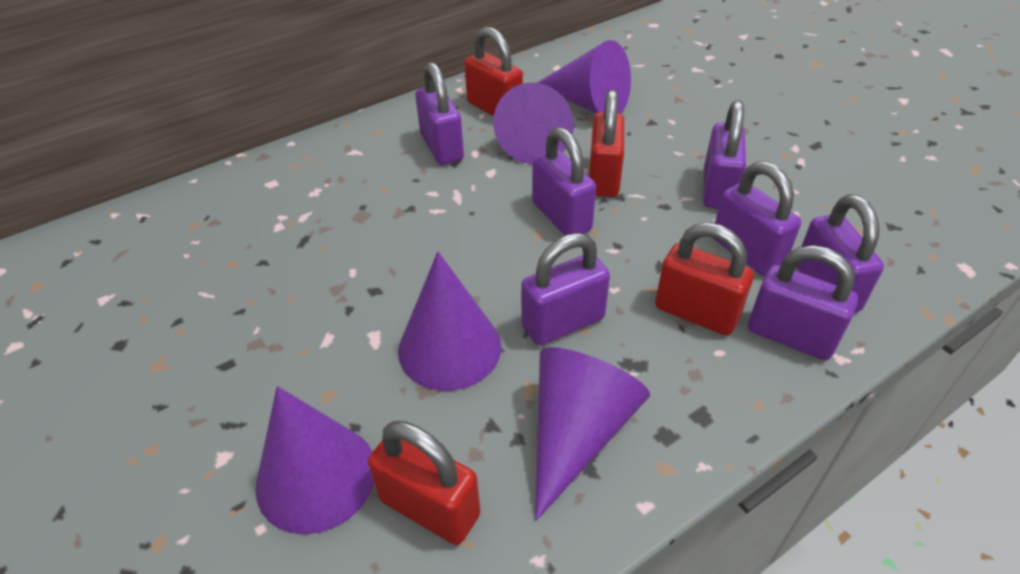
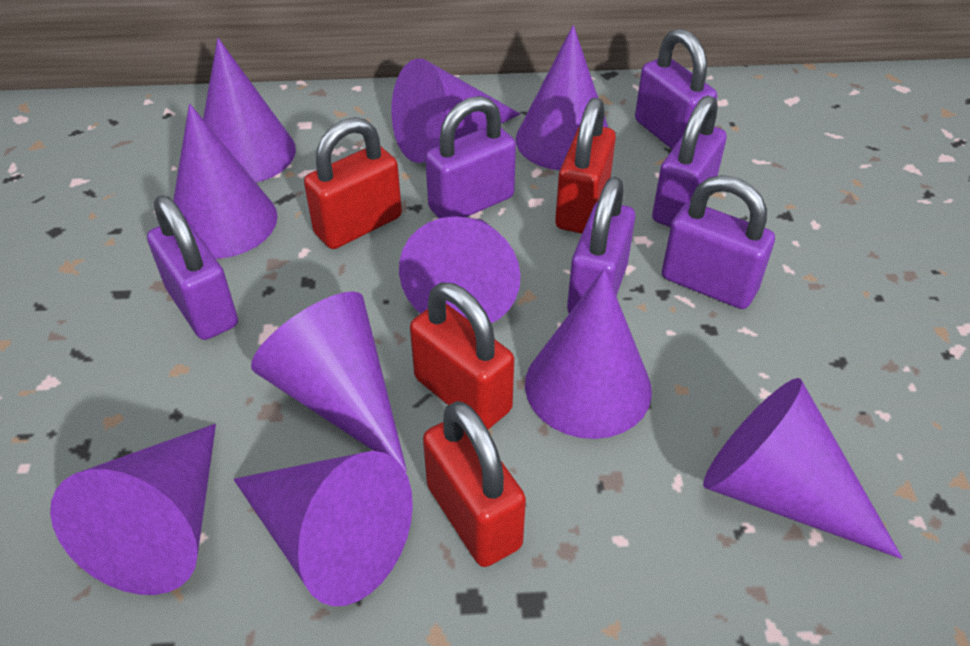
purple cone: 5 -> 10
purple padlock: 7 -> 6

